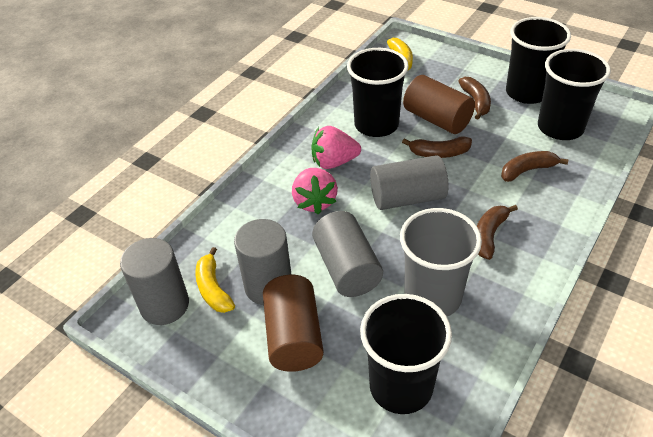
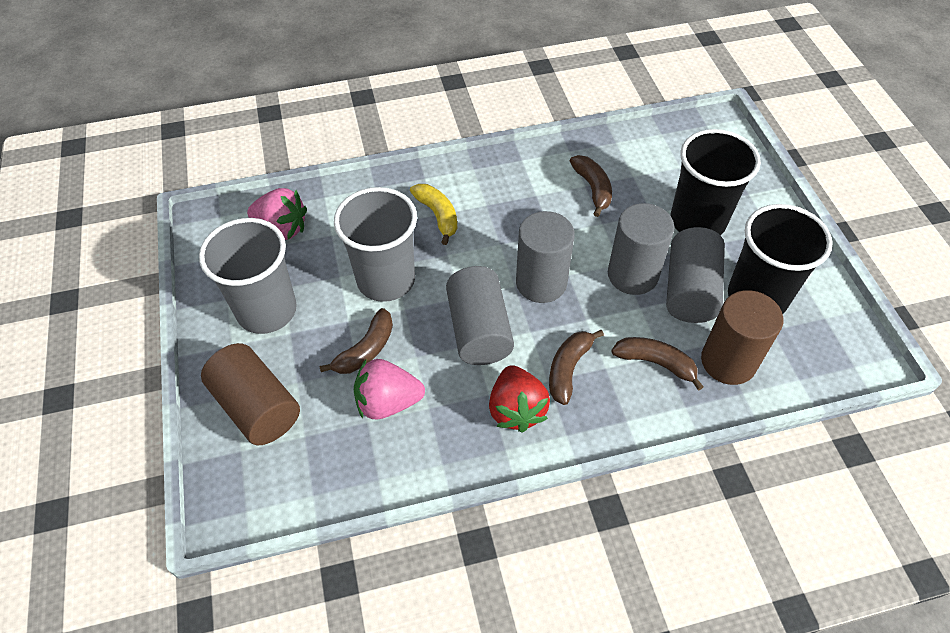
black cup: 4 -> 2
grey cup: 1 -> 2
red strawberry: 0 -> 1
yellow banana: 2 -> 1

